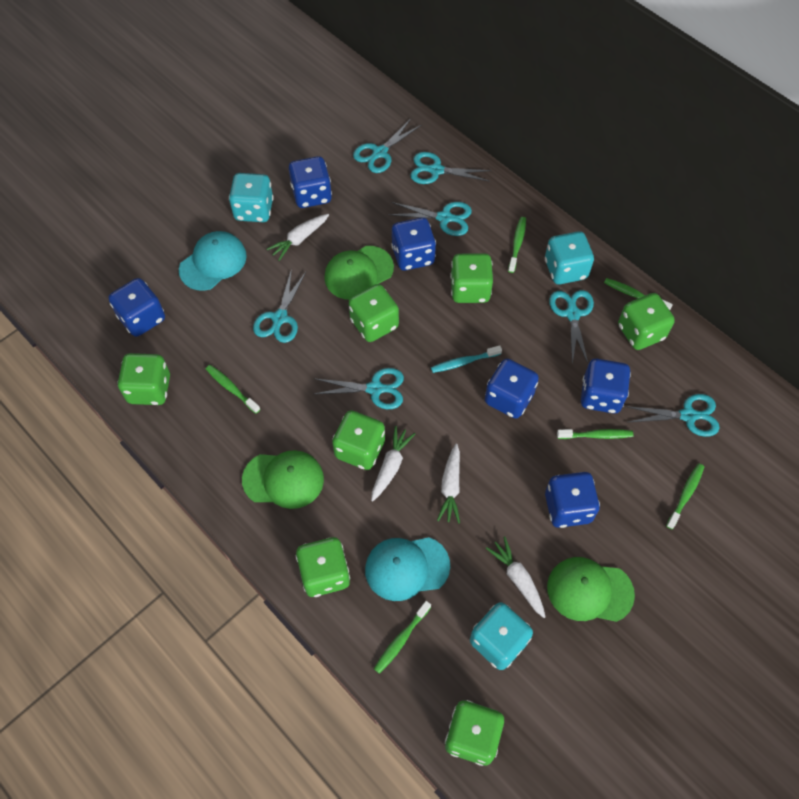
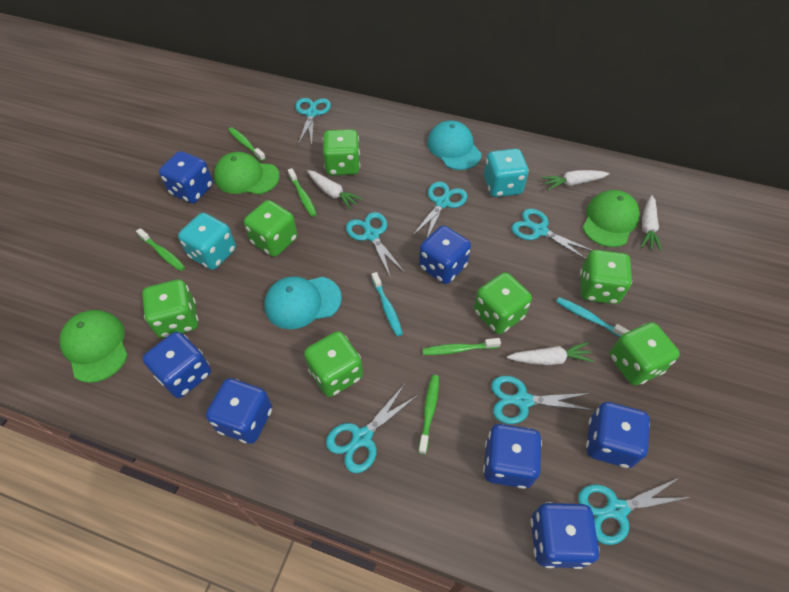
blue dice: 6 -> 7
green toothbrush: 6 -> 5
turquoise dice: 3 -> 2
turquoise toothbrush: 1 -> 2

